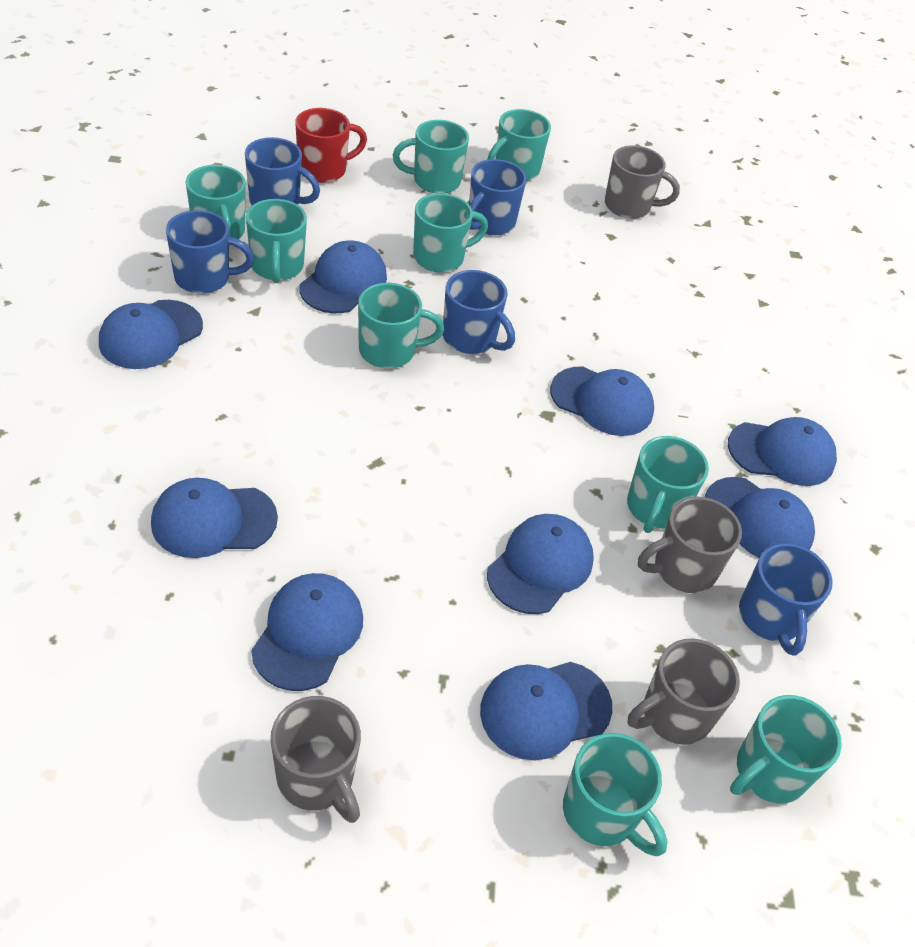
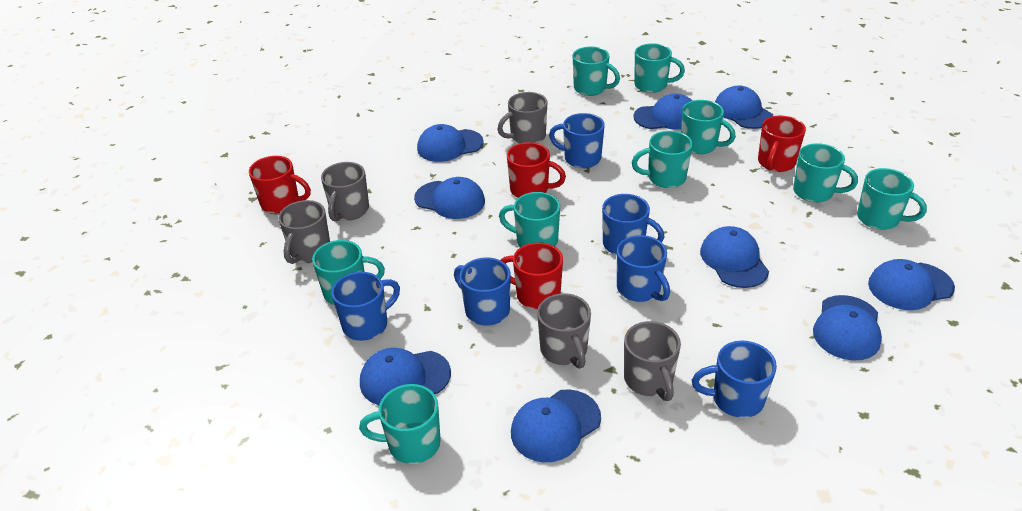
blue mug: 5 -> 6
grey mug: 4 -> 5
red mug: 1 -> 4

